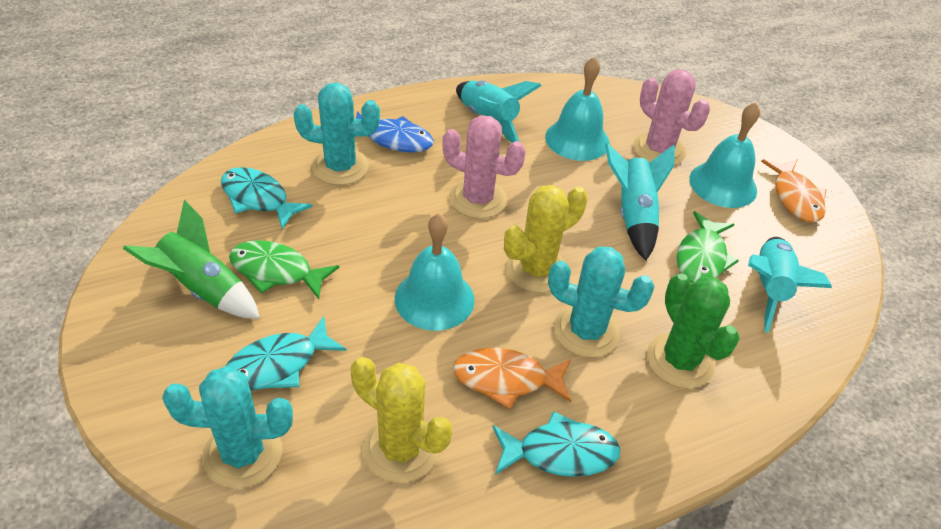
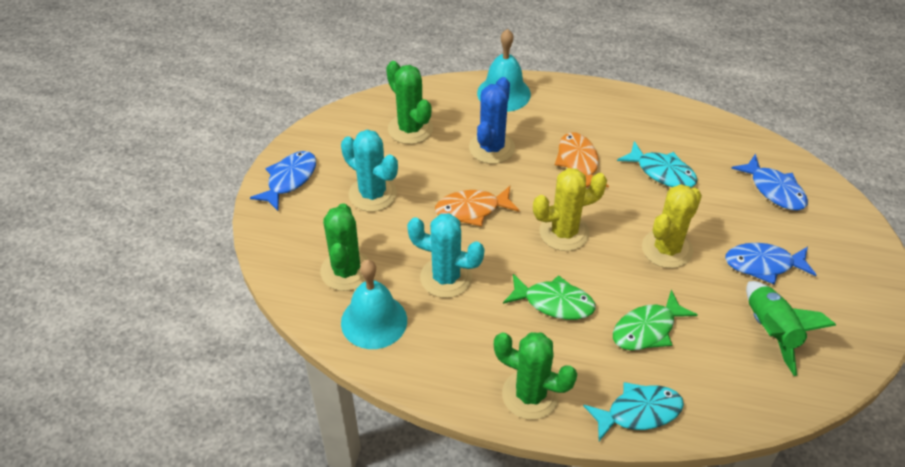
blue cactus: 0 -> 1
blue fish: 1 -> 3
green cactus: 1 -> 3
pink cactus: 2 -> 0
turquoise bell: 3 -> 2
turquoise cactus: 3 -> 2
turquoise fish: 3 -> 2
turquoise rocket: 3 -> 0

